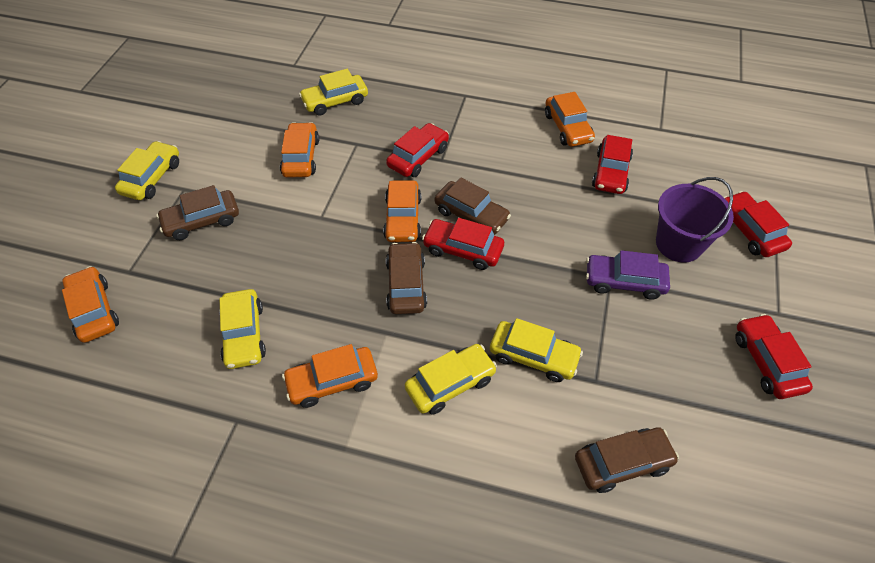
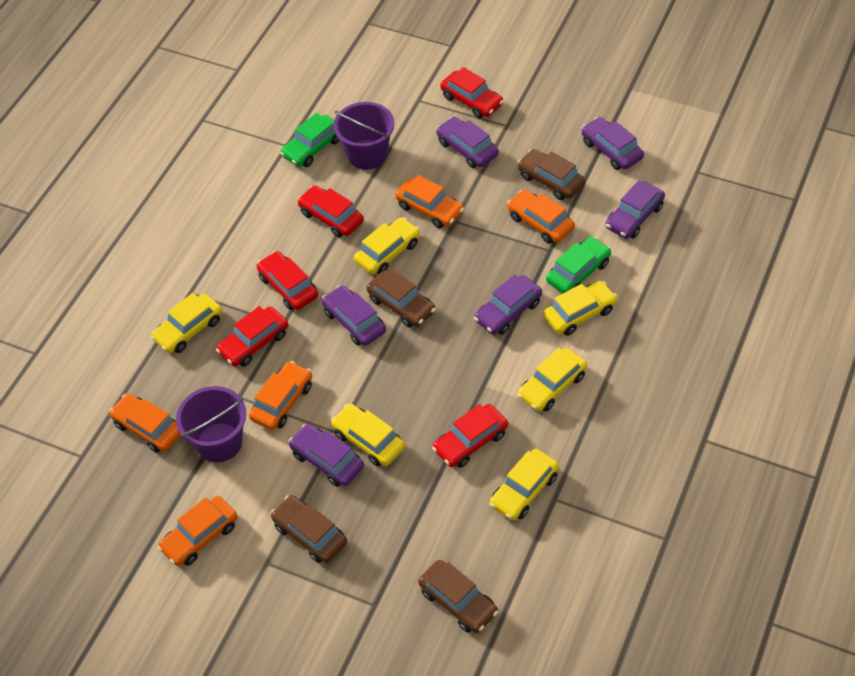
green car: 0 -> 2
purple bucket: 1 -> 2
purple car: 1 -> 6
yellow car: 5 -> 6

